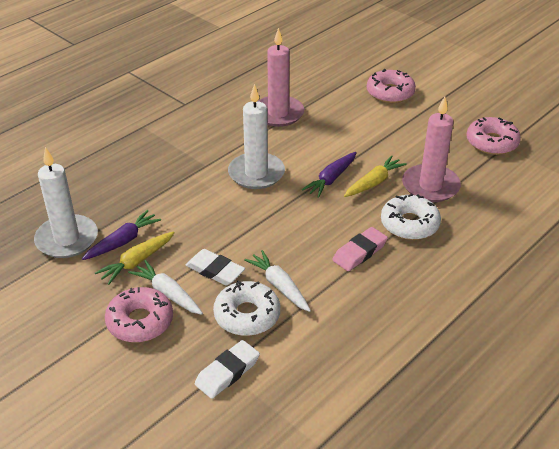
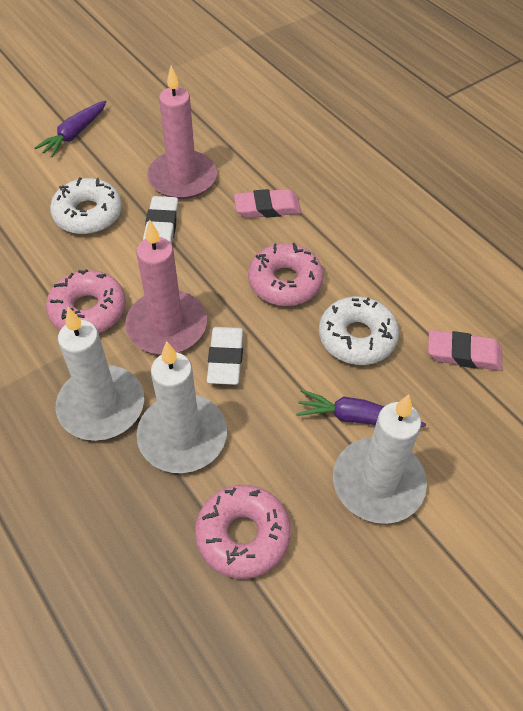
pink eraser: 1 -> 2
white candle: 2 -> 3
white carrot: 2 -> 0
yellow carrot: 2 -> 0

